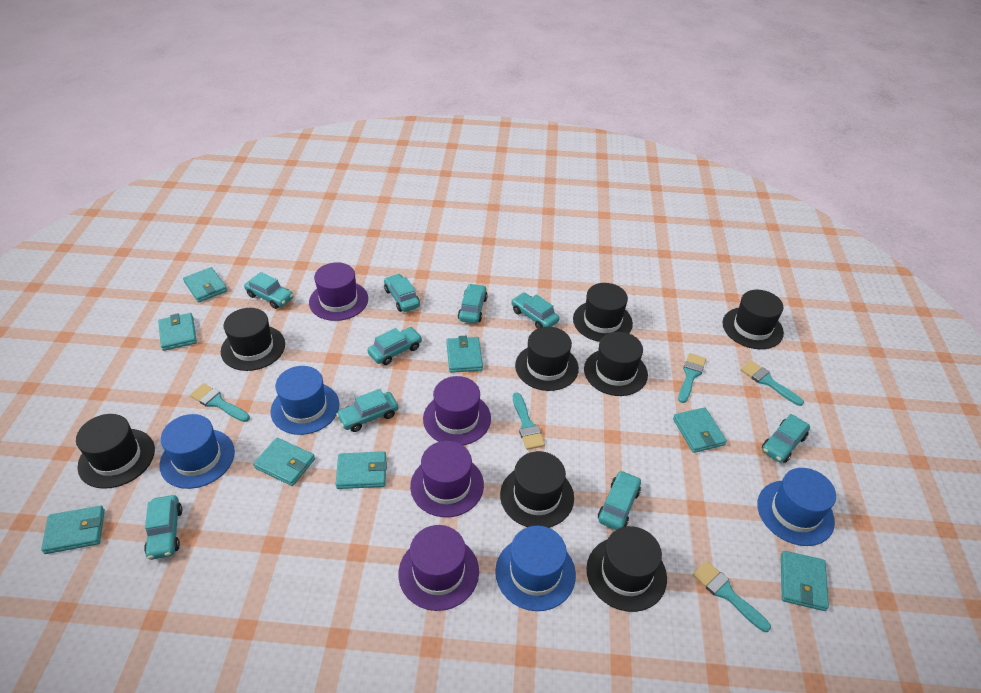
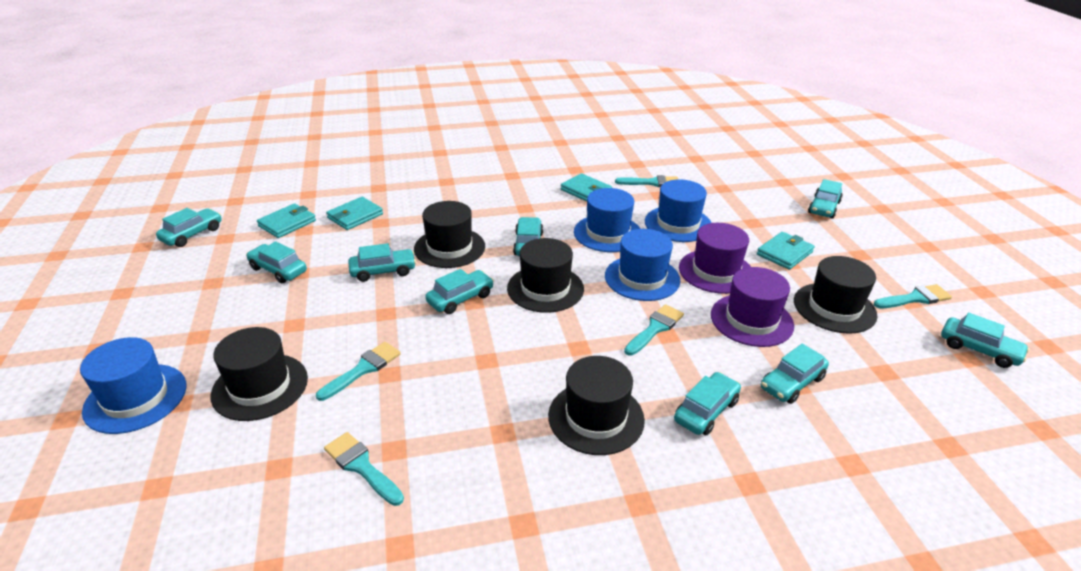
black hat: 8 -> 5
purple hat: 4 -> 2
turquoise wallet: 8 -> 4

